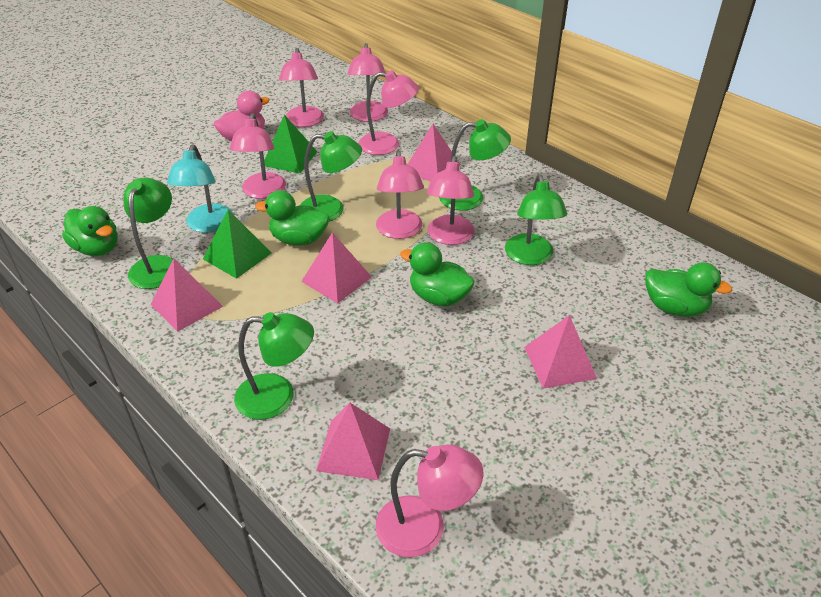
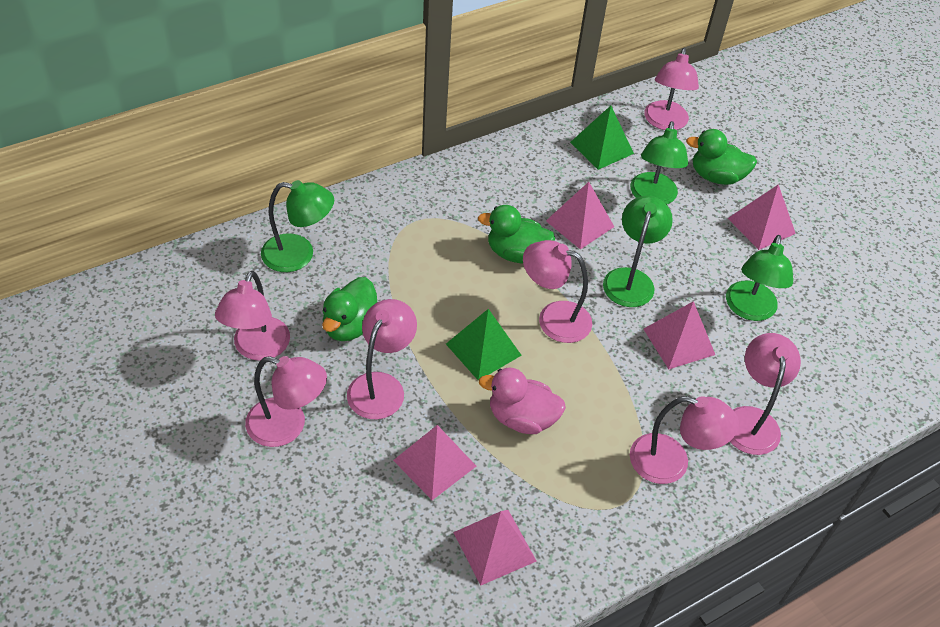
green duck: 4 -> 3
green lamp: 5 -> 4
turquoise lamp: 1 -> 0

